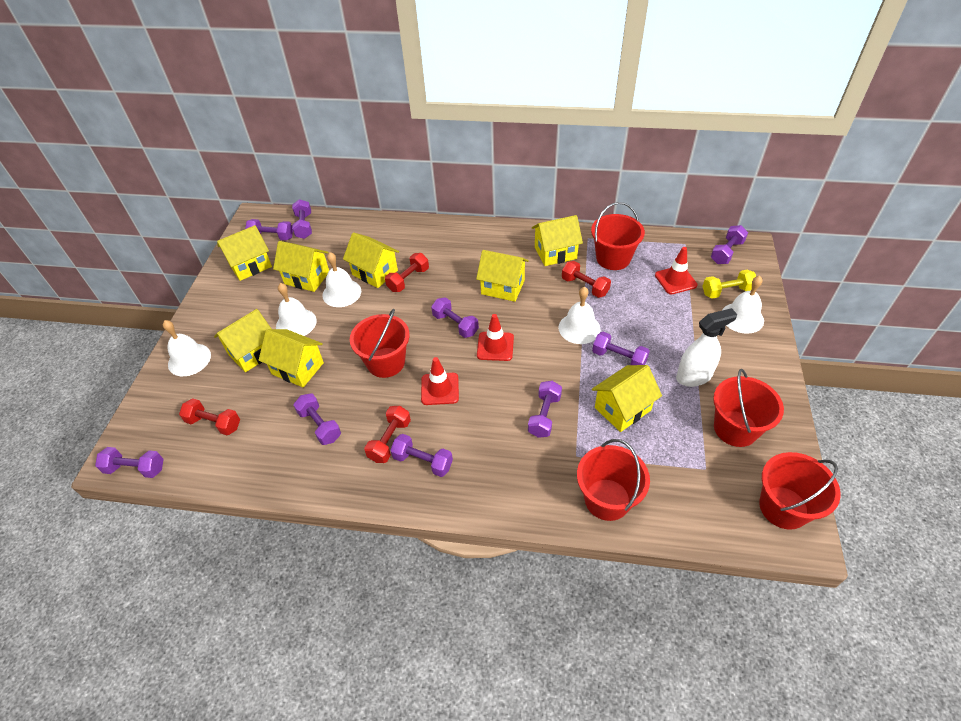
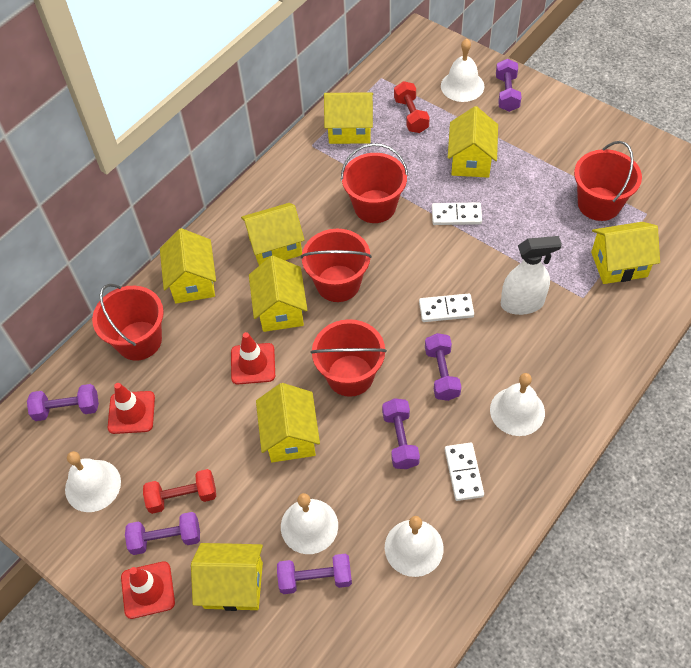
purple dumbbell: 9 -> 6
red dumbbell: 4 -> 2
white domino: 0 -> 3
yellow dumbbell: 1 -> 0

